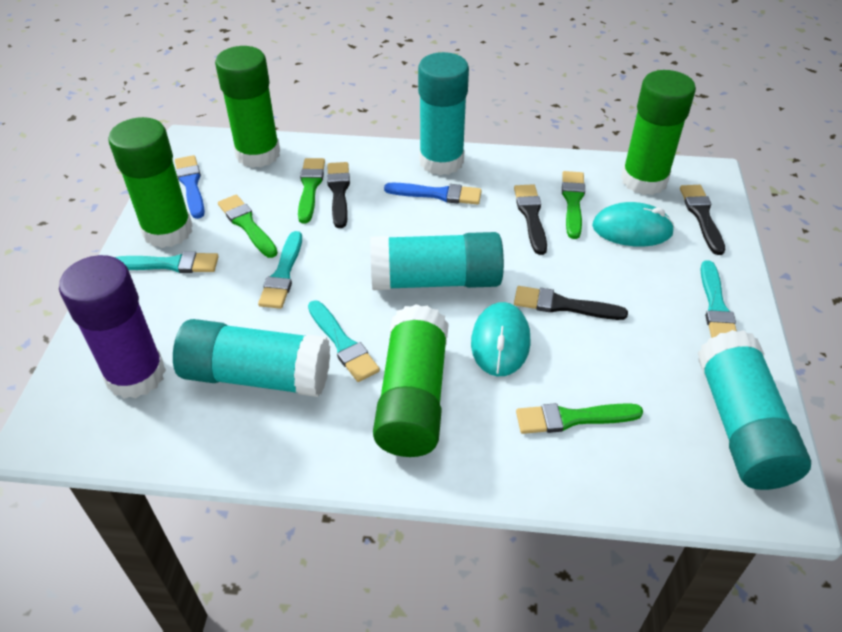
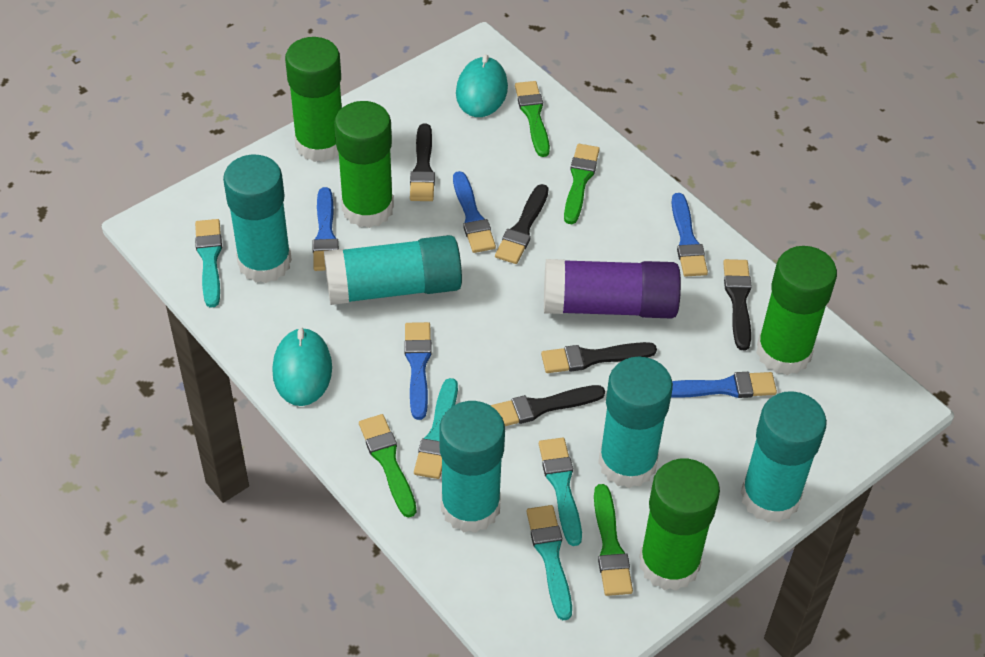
black brush: 4 -> 5
blue brush: 2 -> 5
turquoise glue stick: 4 -> 5

